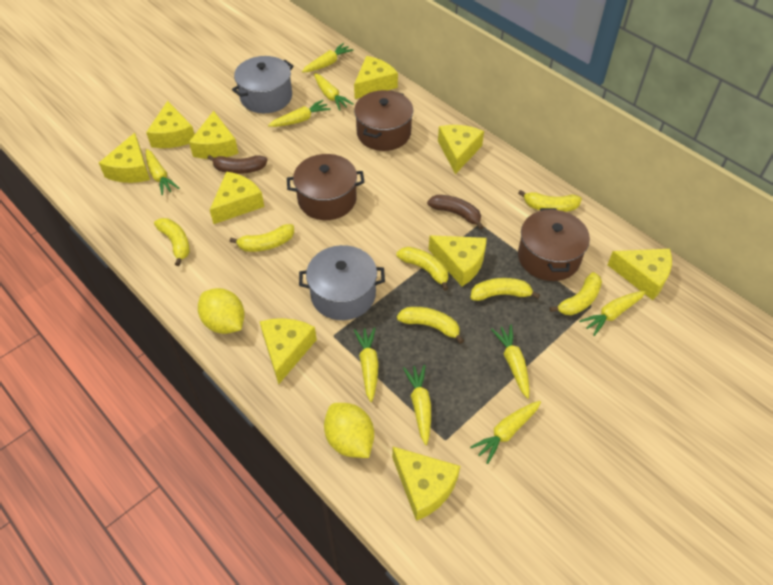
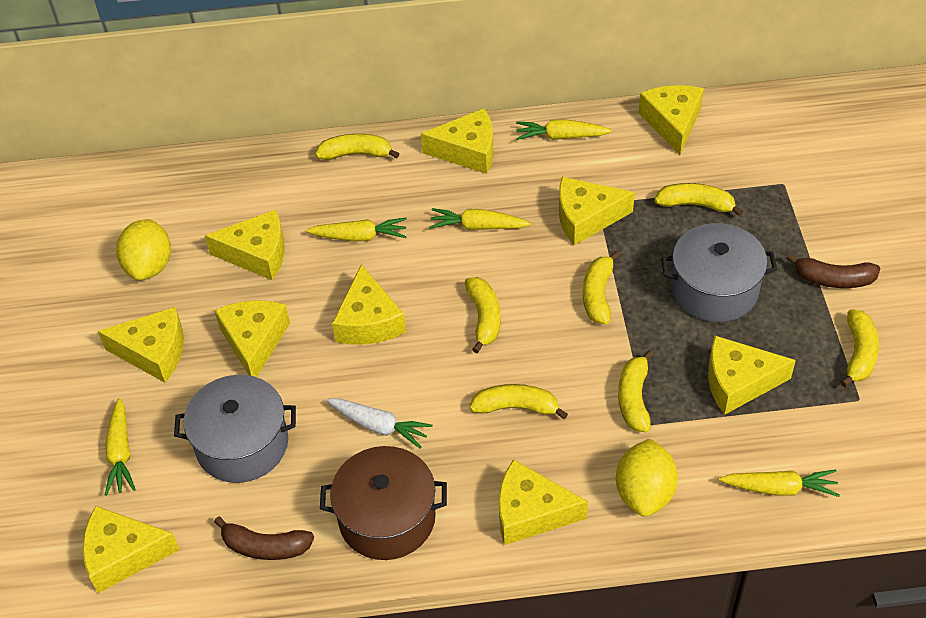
brown pot: 3 -> 1
white carrot: 0 -> 1
yellow carrot: 9 -> 5

